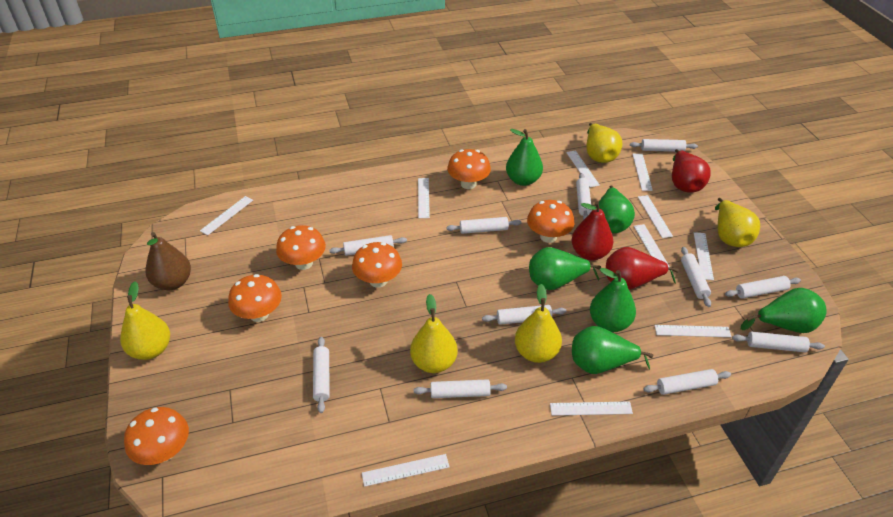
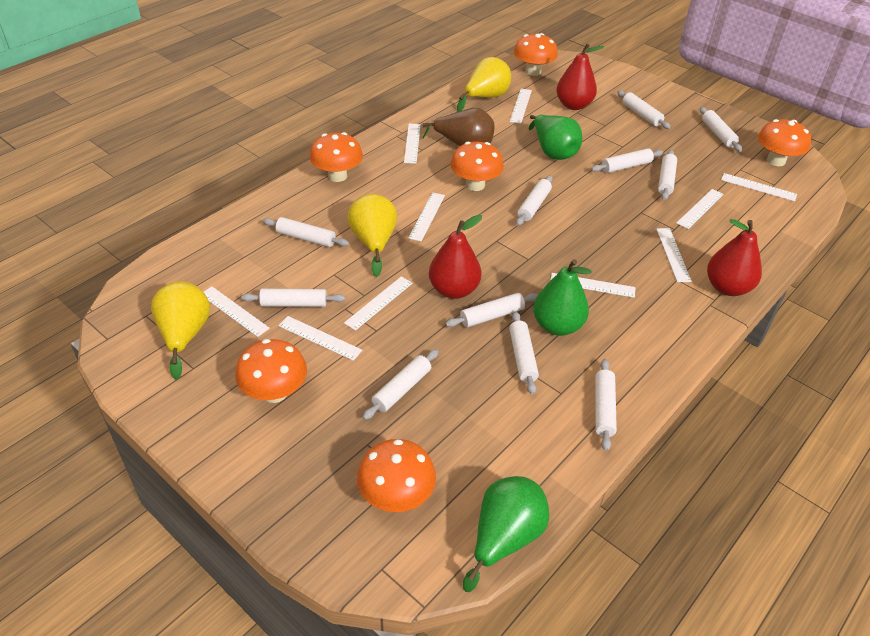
green pear: 6 -> 3
yellow pear: 5 -> 3

